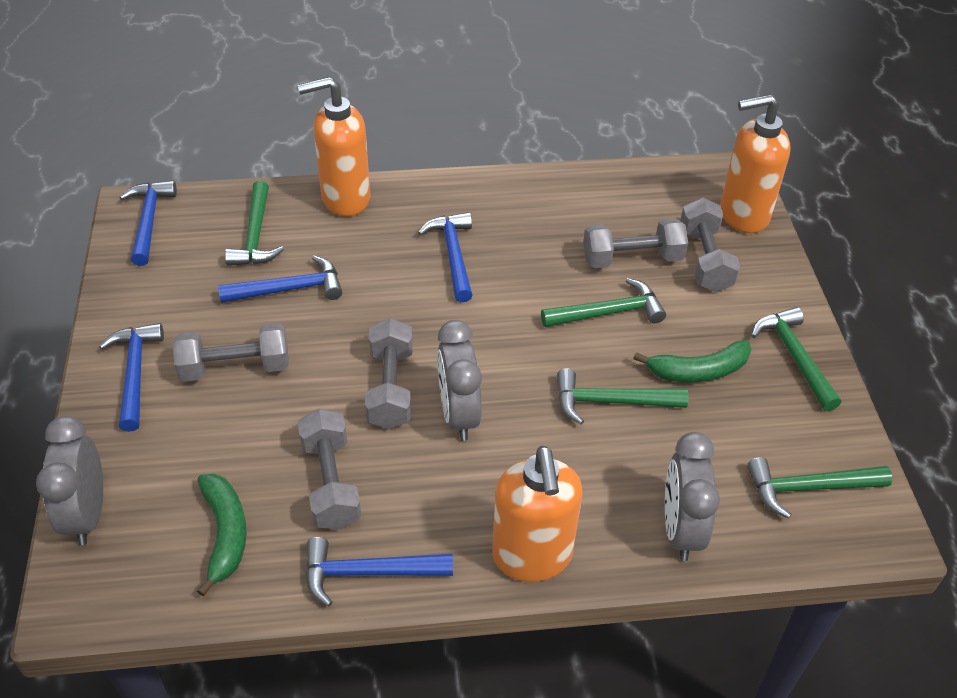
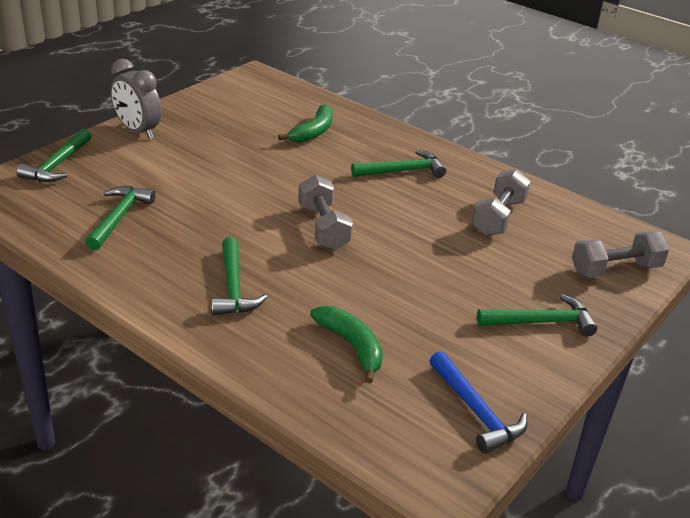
blue hammer: 5 -> 1
grey clock: 3 -> 1
grey dumbbell: 5 -> 3
orange soap dispenser: 3 -> 0

